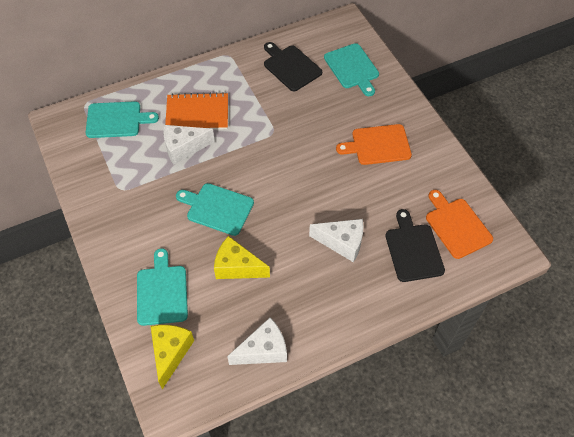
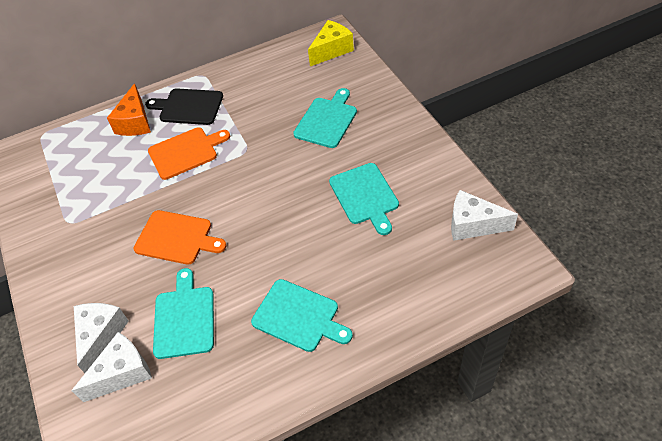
black cutting board: 2 -> 1
orange cheese: 0 -> 1
orange notebook: 1 -> 0
yellow cheese: 2 -> 1

